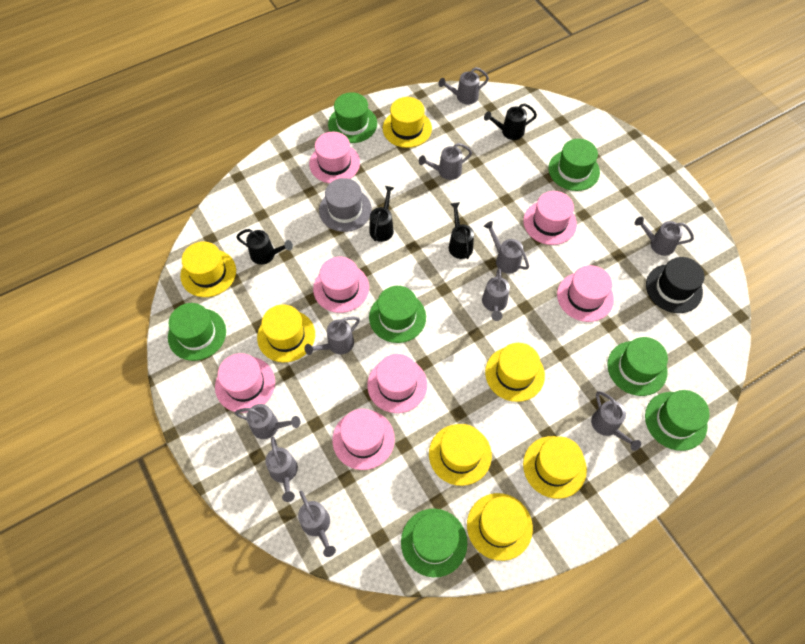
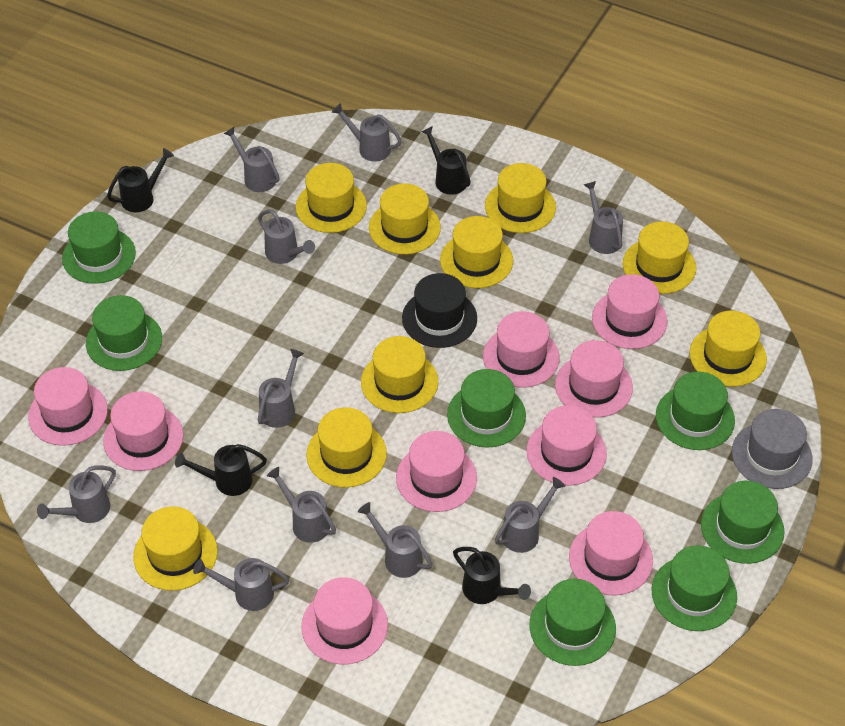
pink hat: 7 -> 9
yellow hat: 7 -> 9

